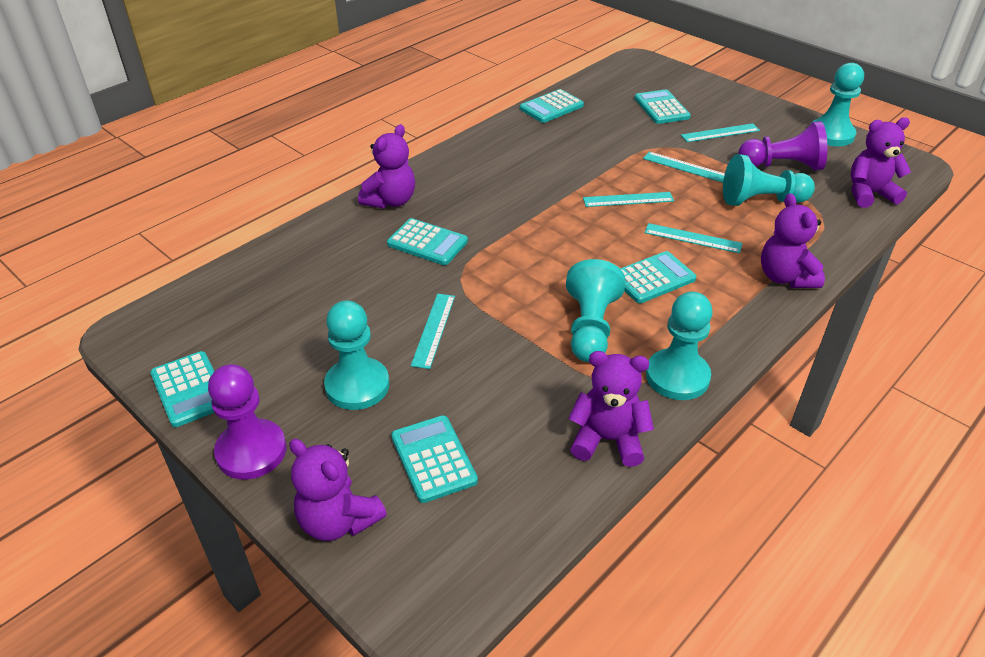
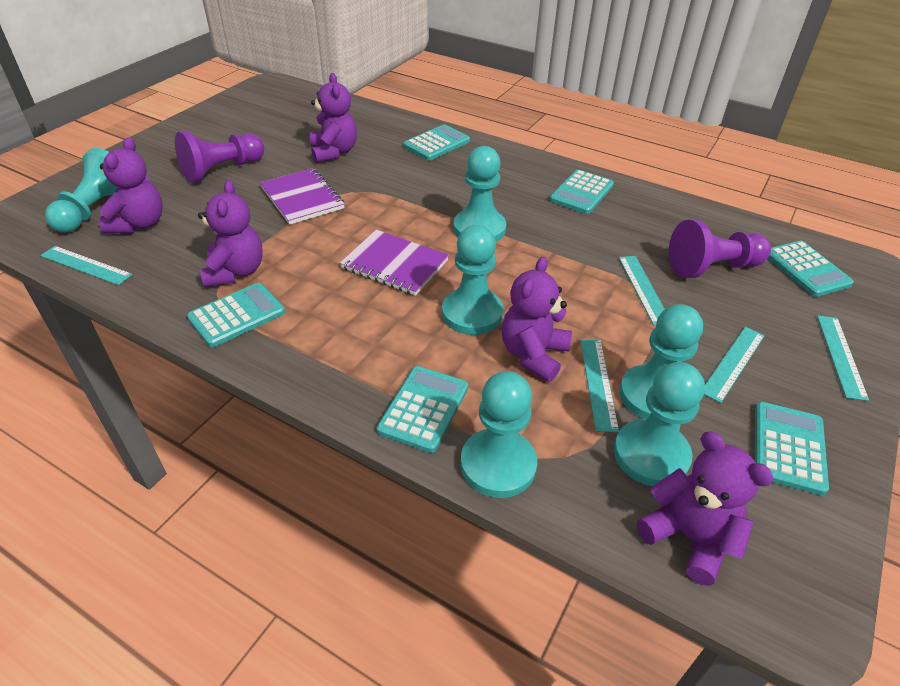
purple notebook: 0 -> 2
turquoise pawn: 5 -> 6

